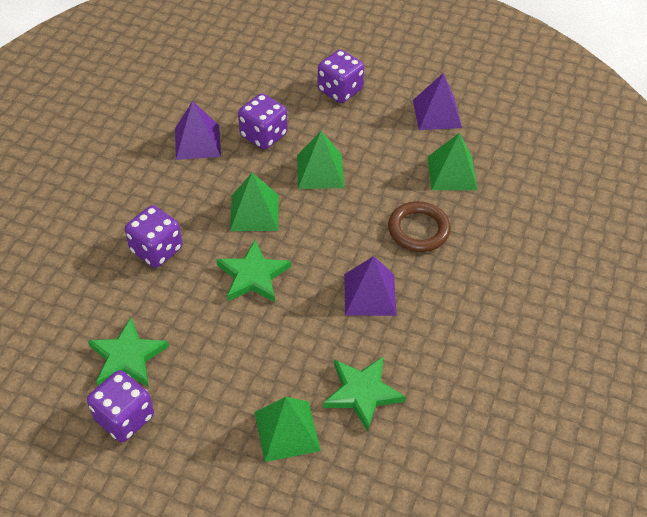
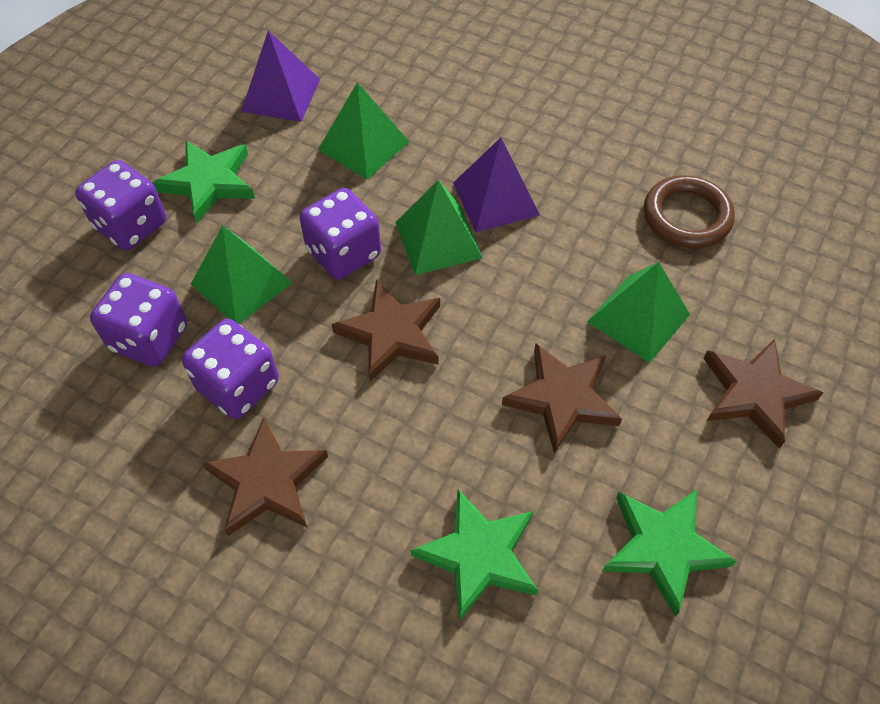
brown star: 0 -> 4
purple pyramid: 3 -> 2

